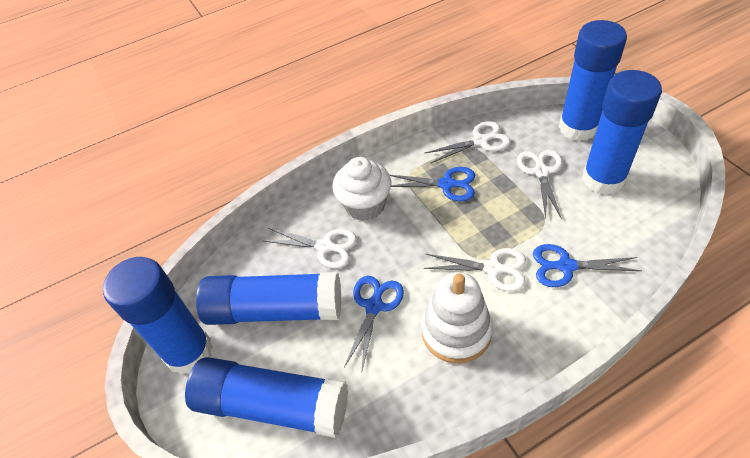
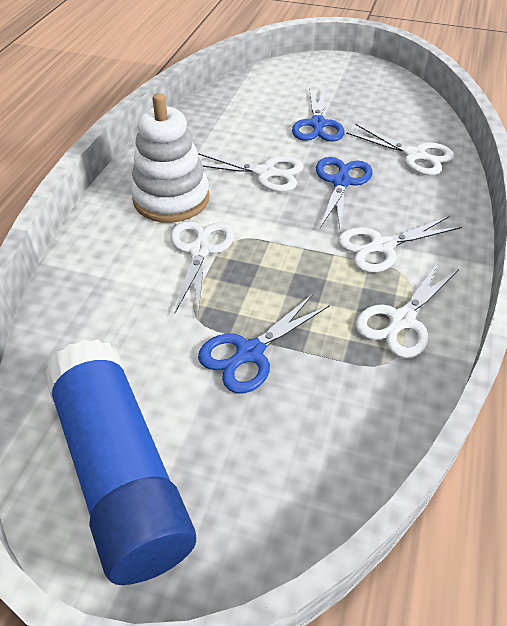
blue glue stick: 5 -> 1
white cupcake: 1 -> 0
white scissors: 4 -> 5

